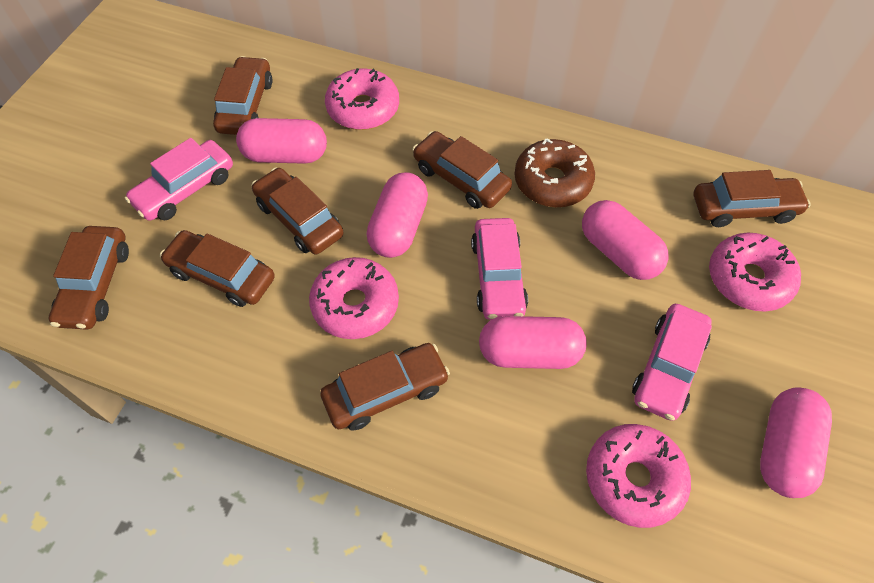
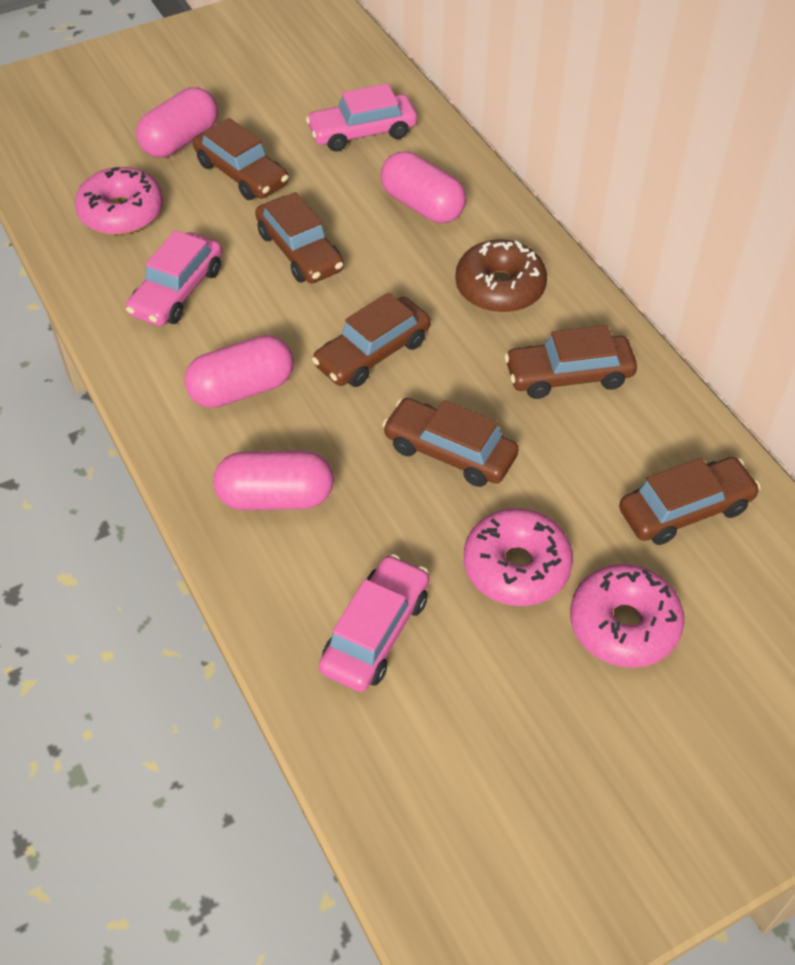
brown car: 7 -> 6
pink capsule: 5 -> 4
pink donut: 4 -> 3

